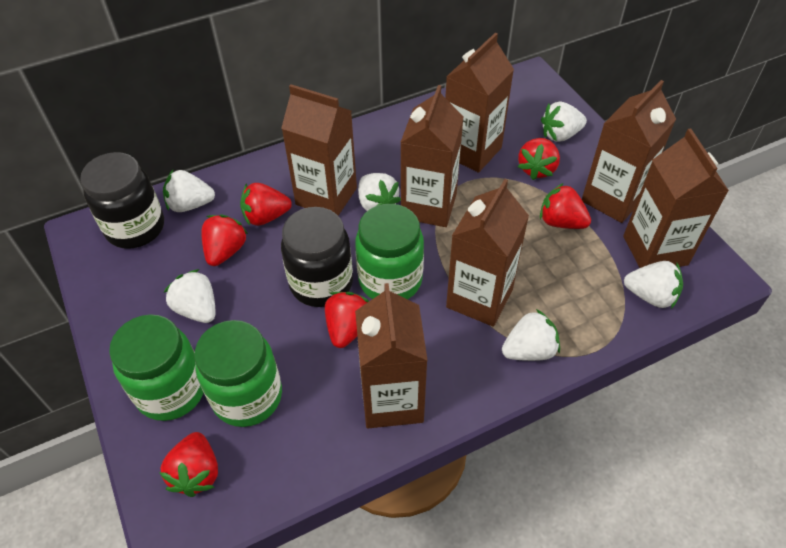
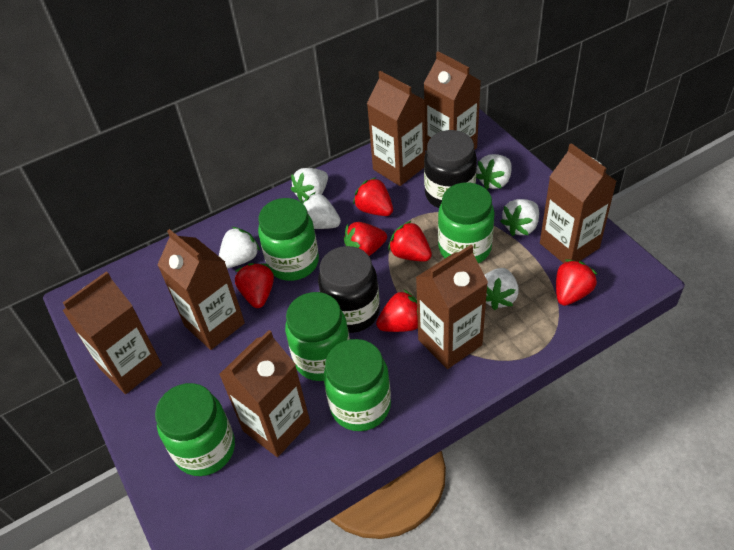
green jar: 3 -> 5

